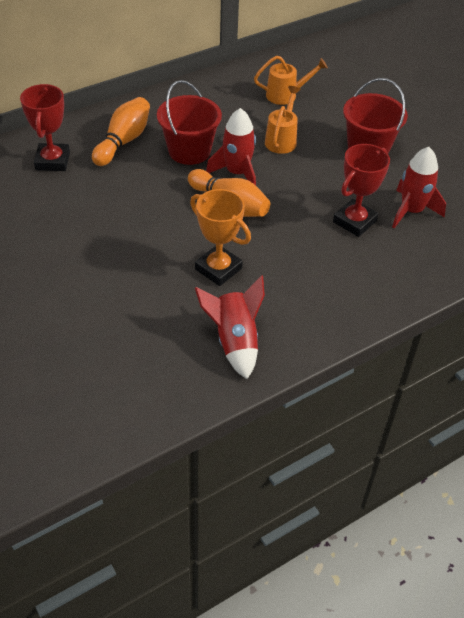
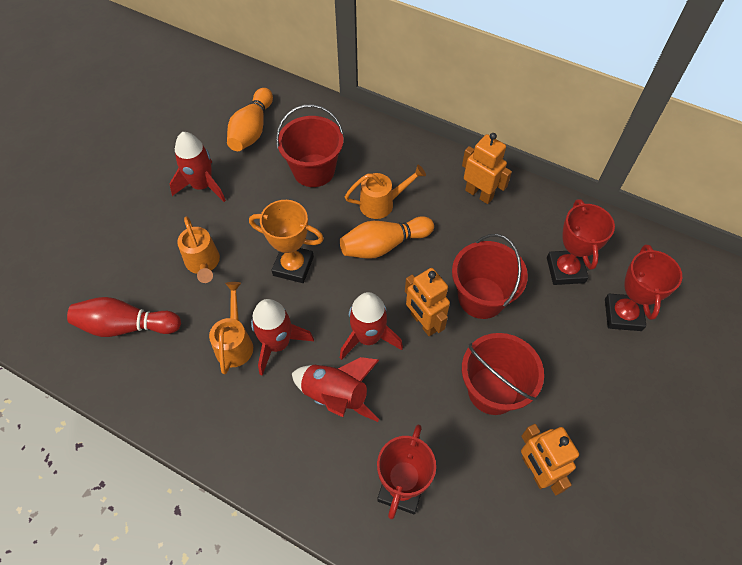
orange robot: 0 -> 3
orange watering can: 2 -> 3
red bowling pin: 0 -> 1
red bucket: 2 -> 3
red rocket: 3 -> 4
red trophy: 2 -> 3

